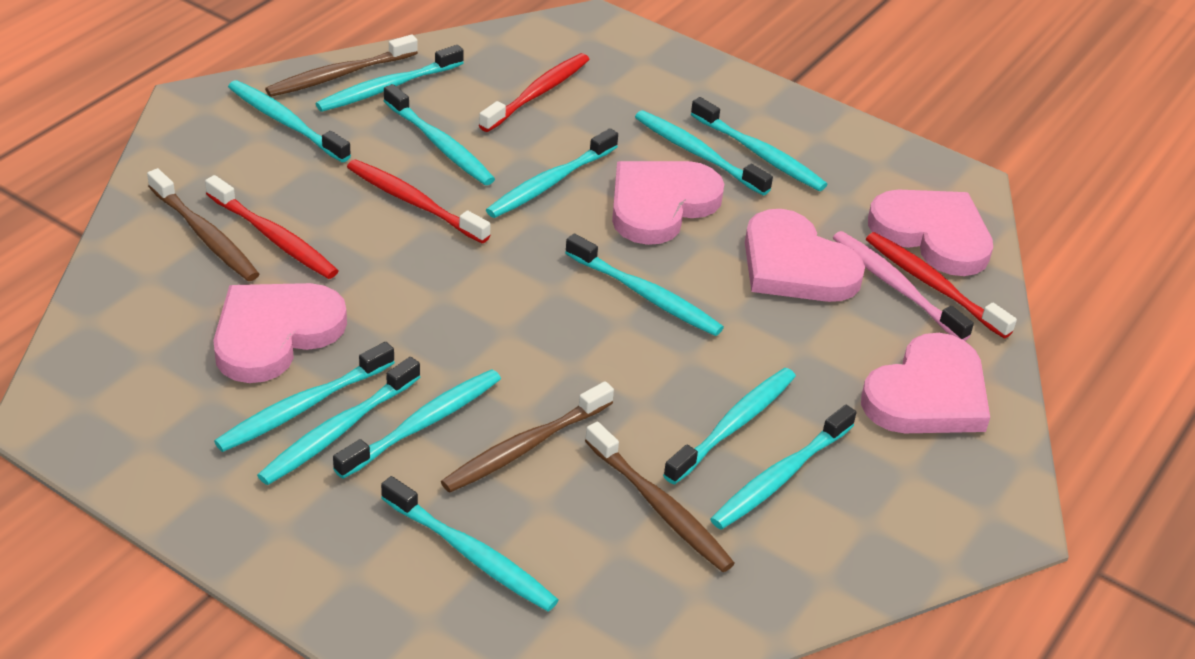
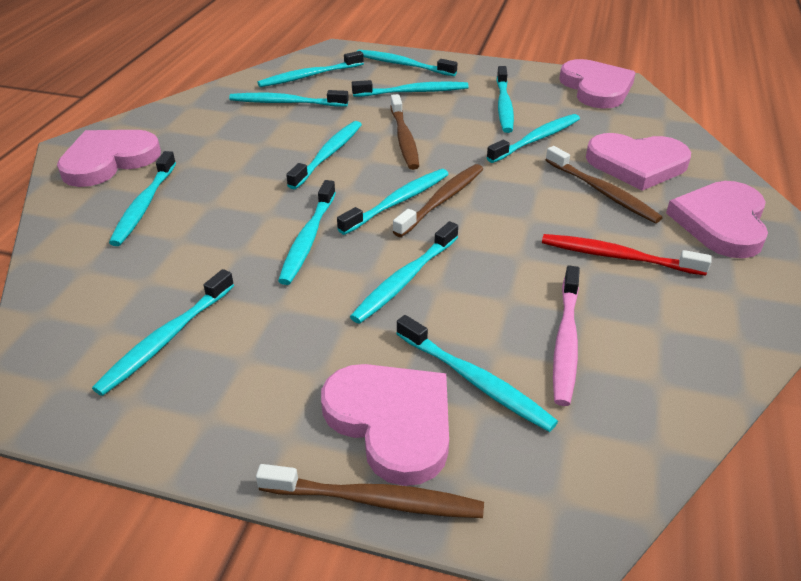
red toothbrush: 4 -> 1

